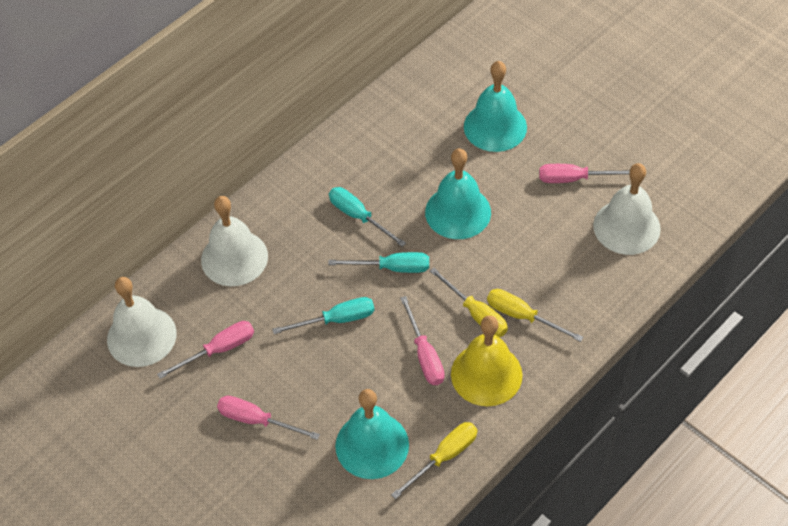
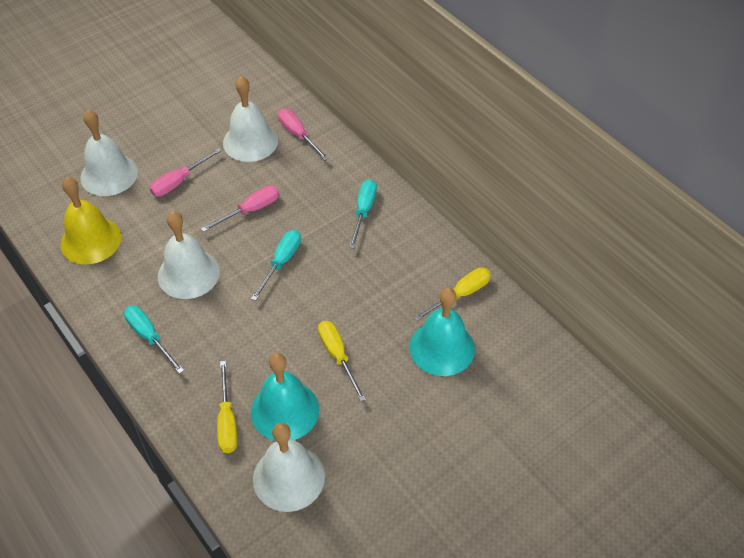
pink screwdriver: 4 -> 3
turquoise bell: 3 -> 2
white bell: 3 -> 4

